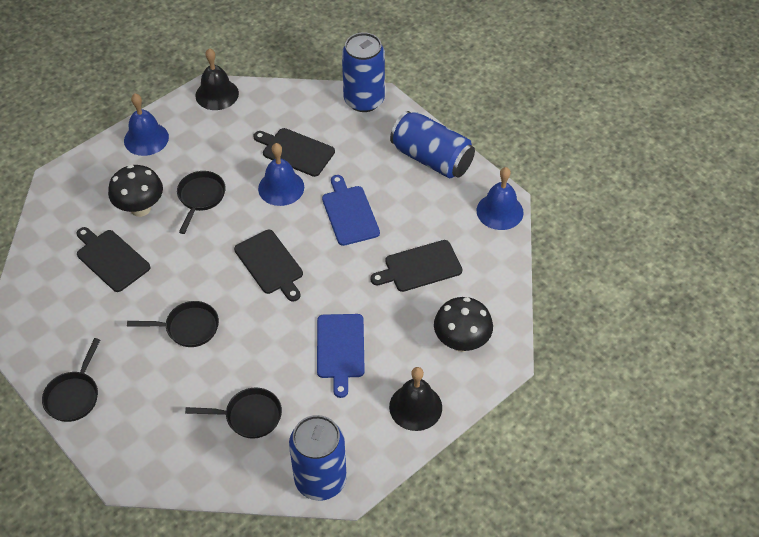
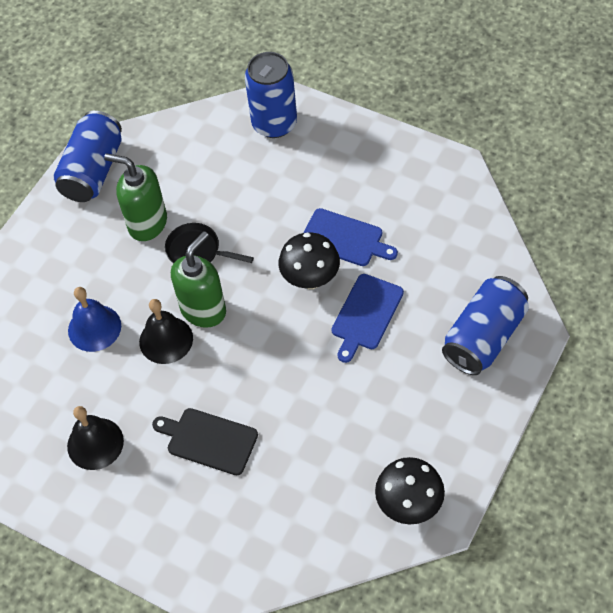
black cutting board: 4 -> 1
black pan: 4 -> 1
blue bell: 3 -> 1
green soap dispenser: 0 -> 2

